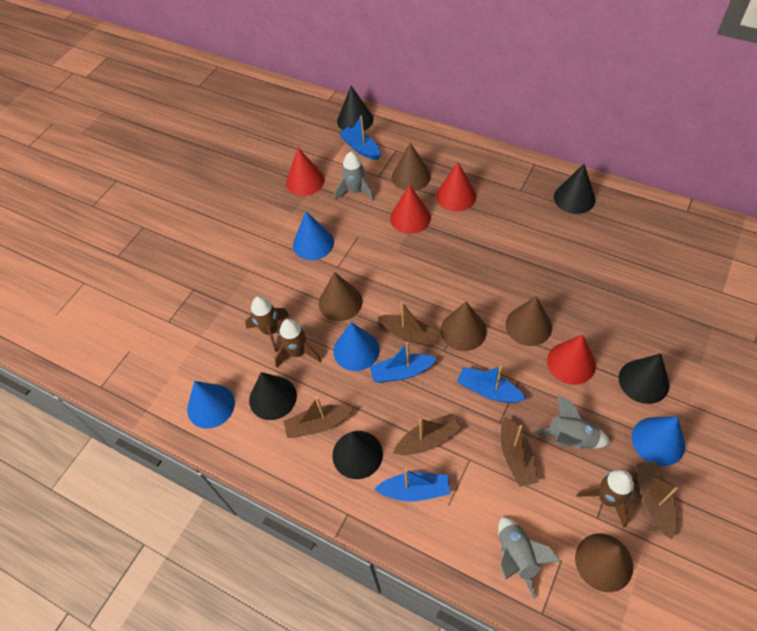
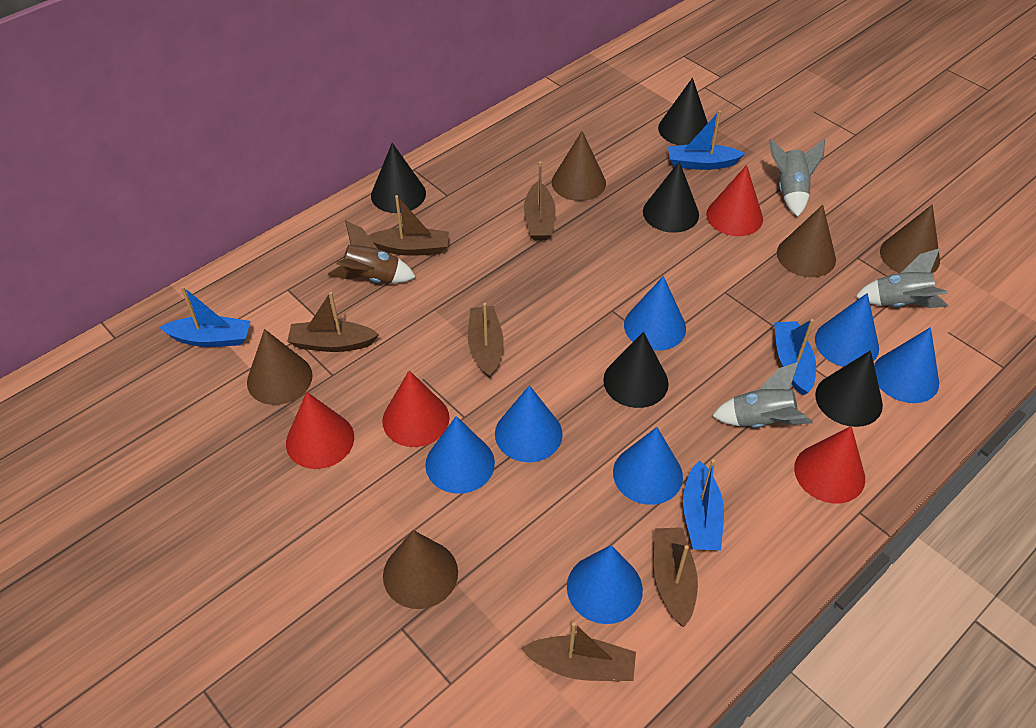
blue cone: 4 -> 7
brown boat: 5 -> 6
brown rocket: 3 -> 1

